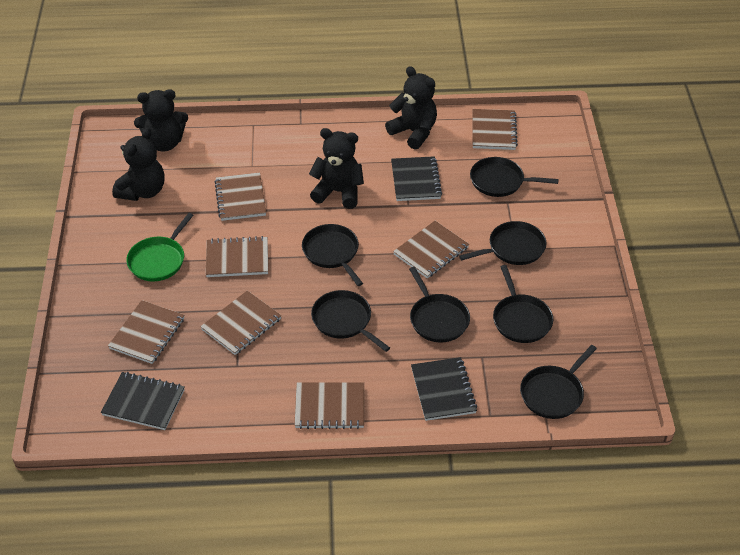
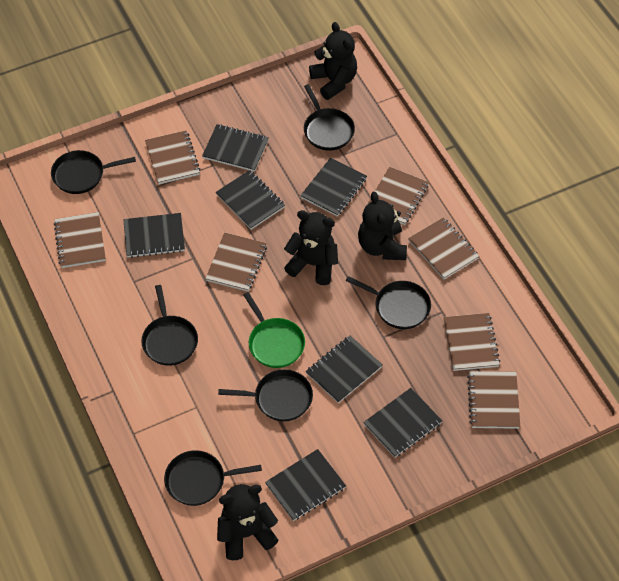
black notebook: 3 -> 7
black pan: 7 -> 6

